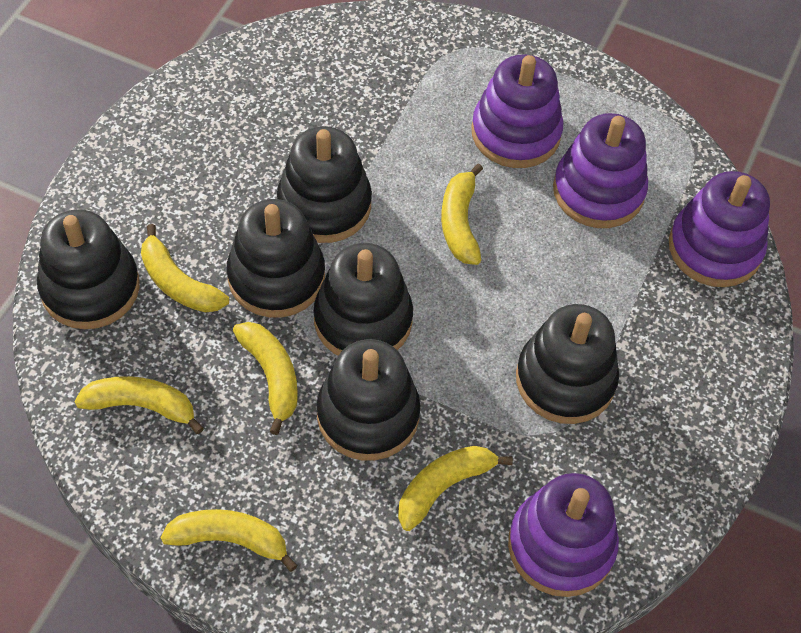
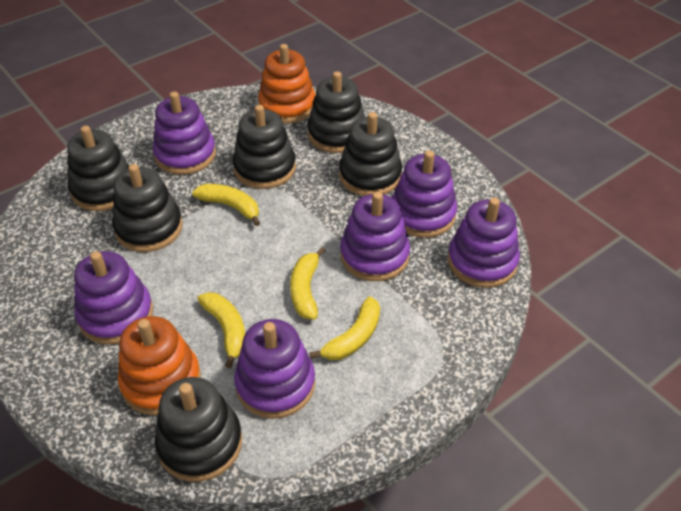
orange stacking toy: 0 -> 2
purple stacking toy: 4 -> 6
yellow banana: 6 -> 4

